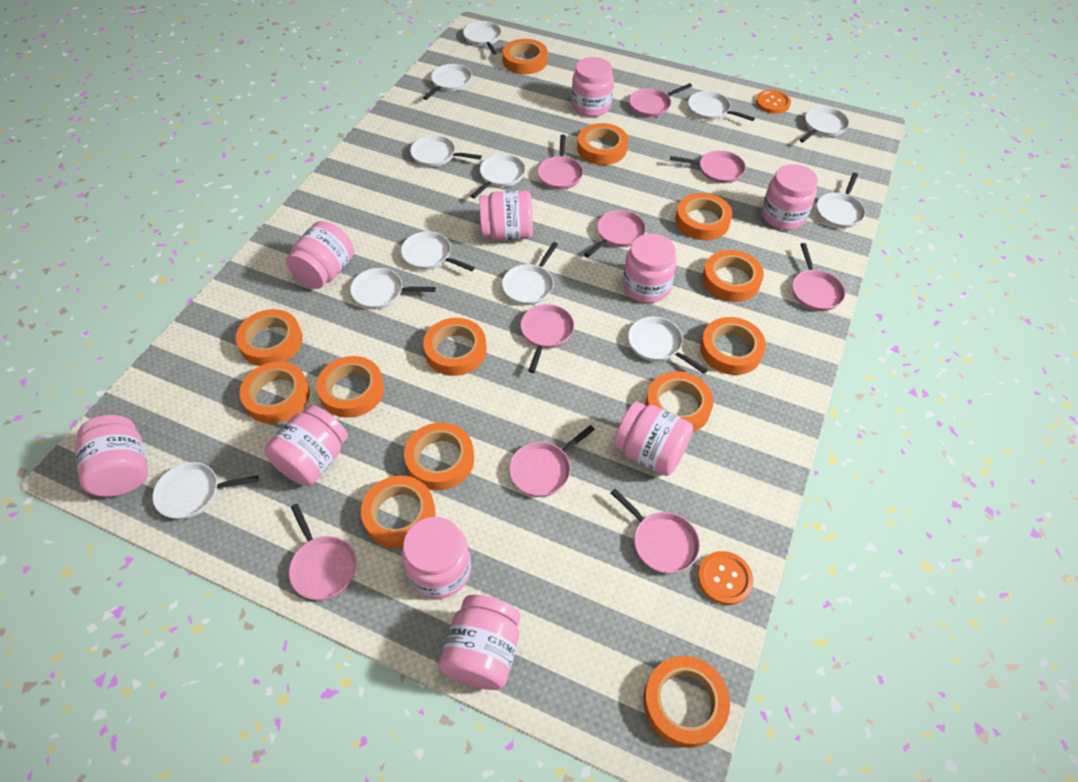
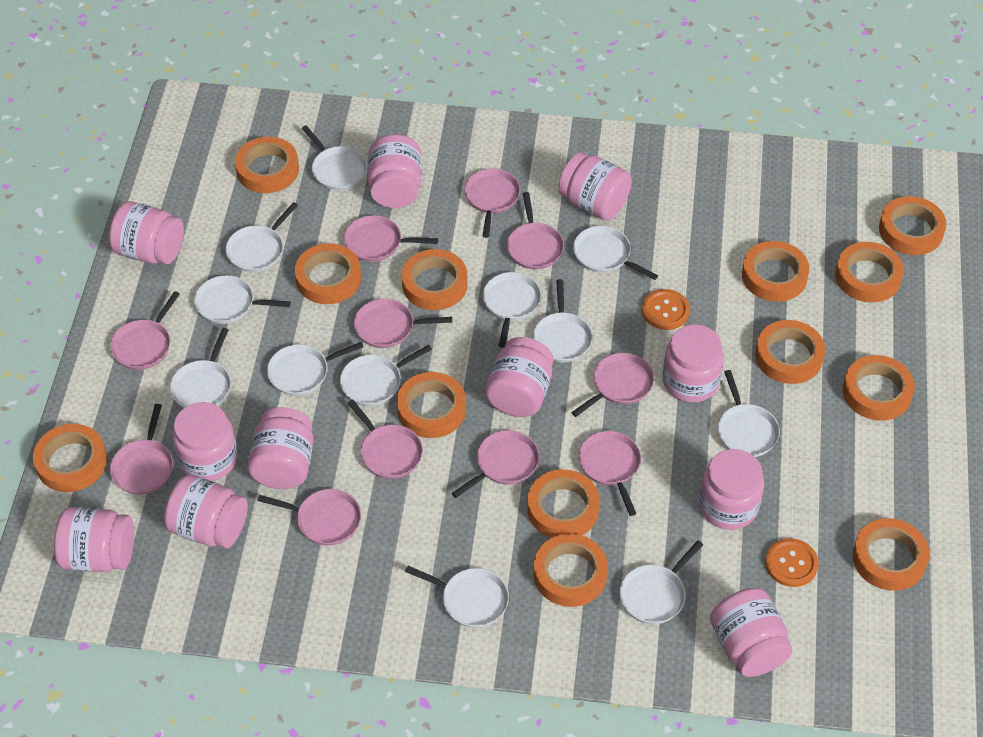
pink jar: 10 -> 11
pink pan: 9 -> 11

